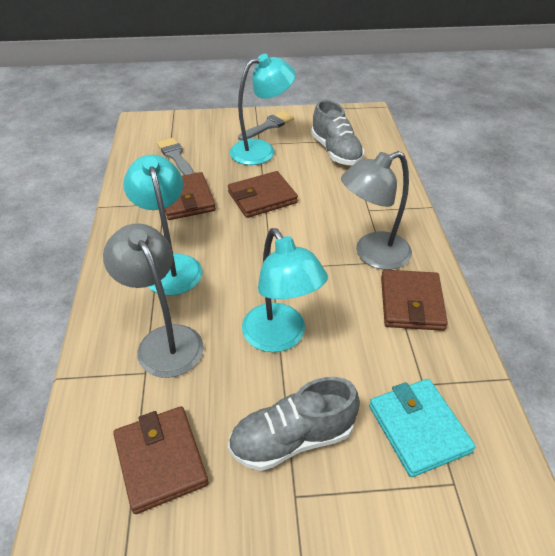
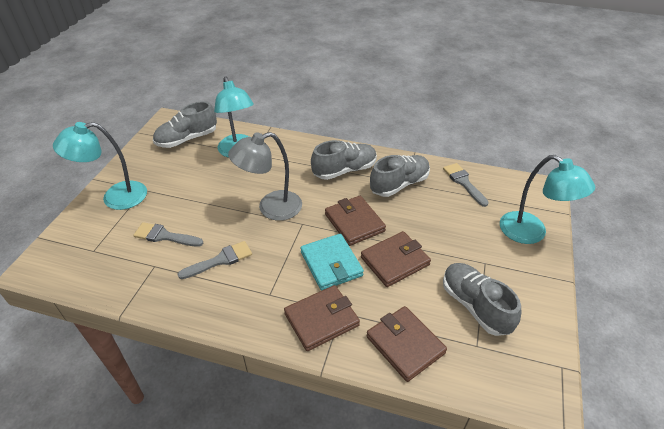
grey brush: 2 -> 3
grey lamp: 2 -> 1
grey shoe: 2 -> 4

